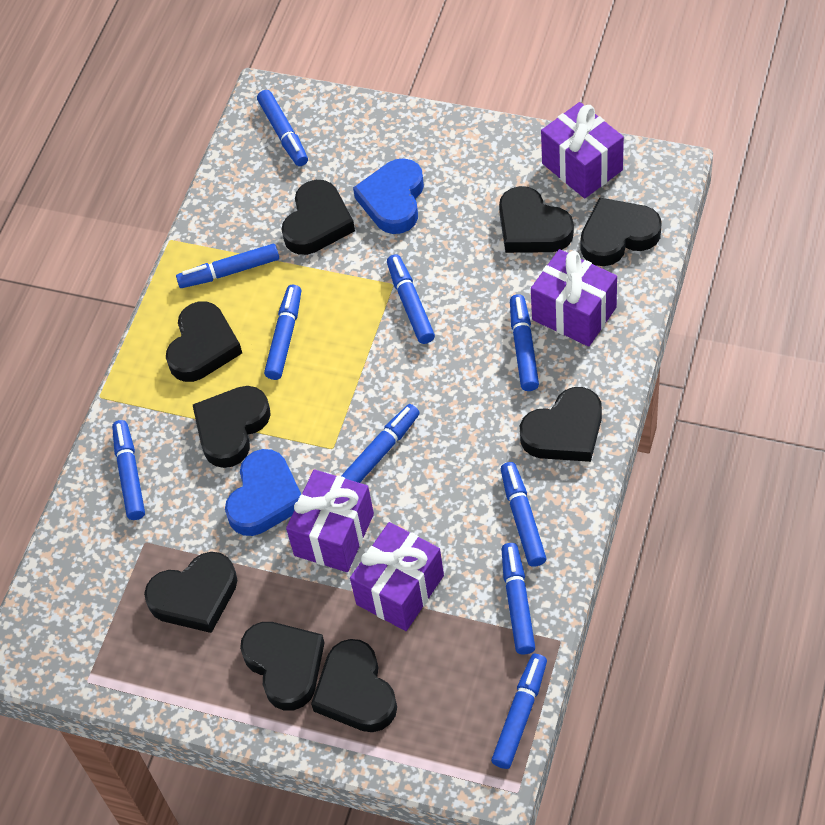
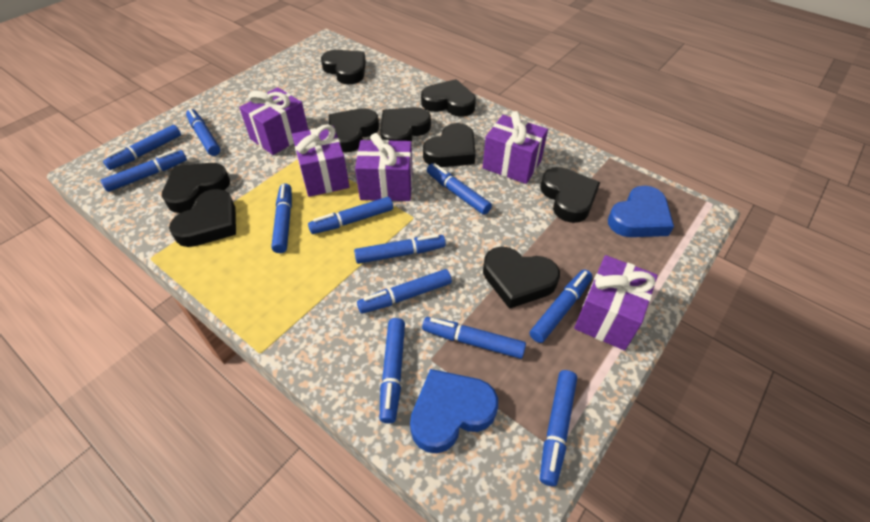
blue marker: 10 -> 12
purple gift: 4 -> 5

